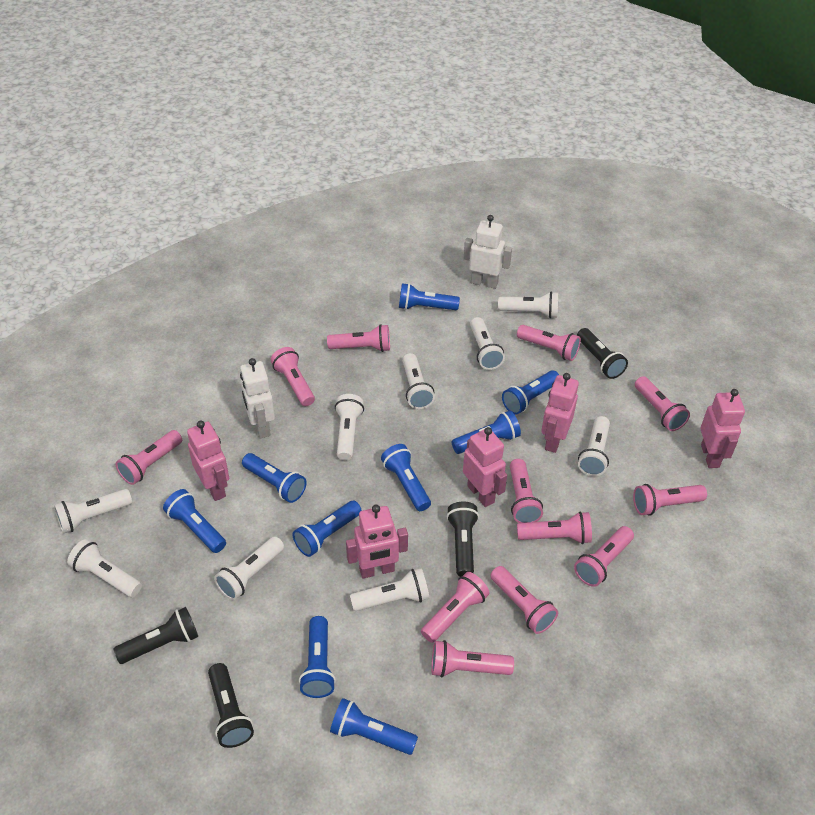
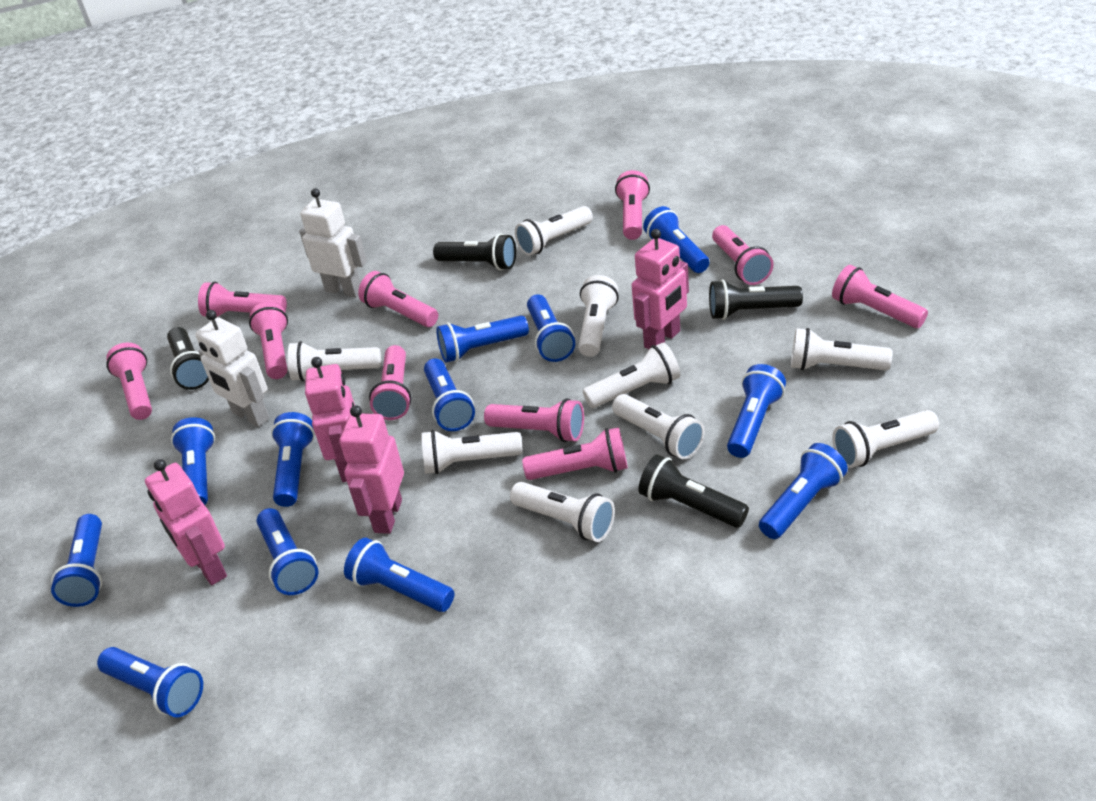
blue flashlight: 9 -> 12
pink flashlight: 12 -> 10
pink robot: 5 -> 4

